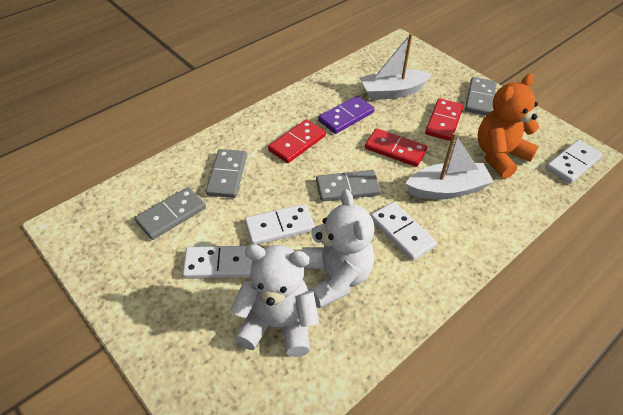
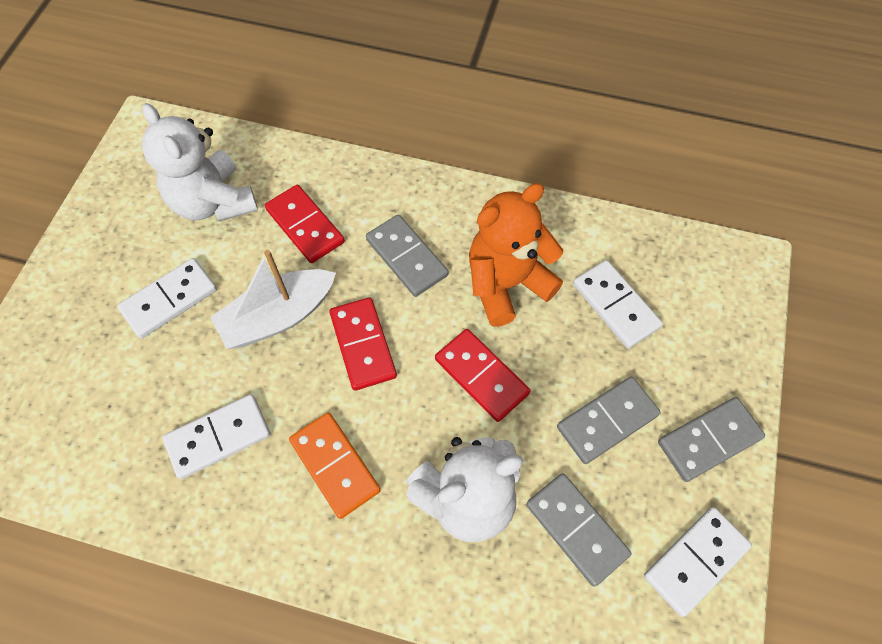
orange domino: 0 -> 1
purple domino: 1 -> 0
white boat: 2 -> 1

